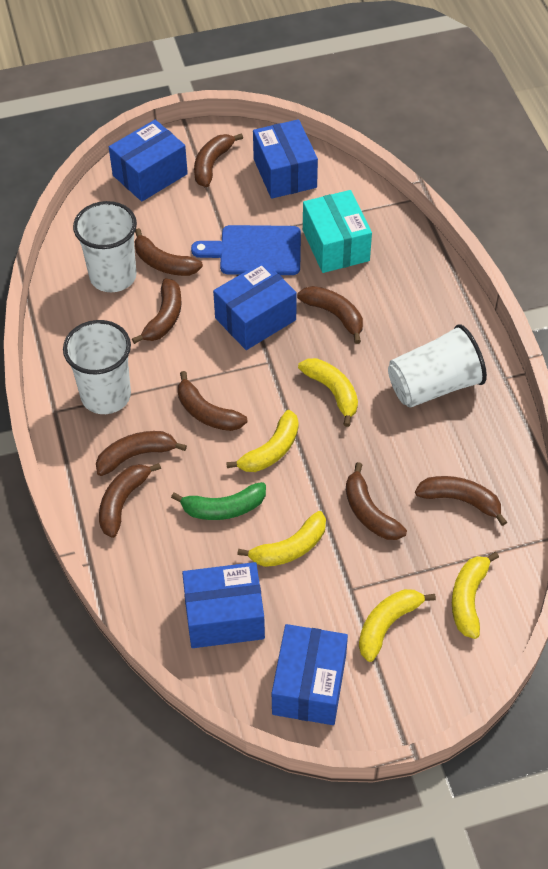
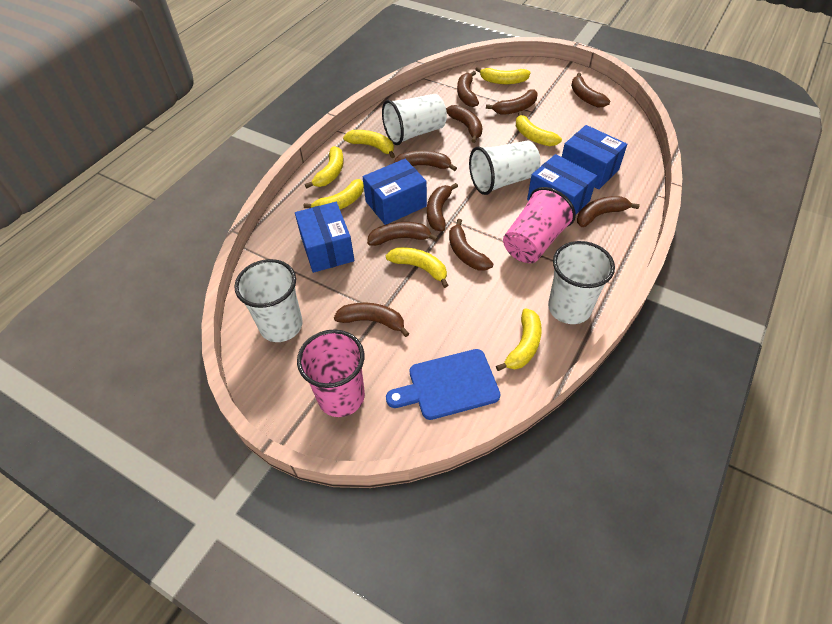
blue box: 5 -> 4
brown banana: 9 -> 10
green banana: 1 -> 0
pink cup: 0 -> 2
turquoise box: 1 -> 0
white cup: 3 -> 4
yellow banana: 5 -> 7

